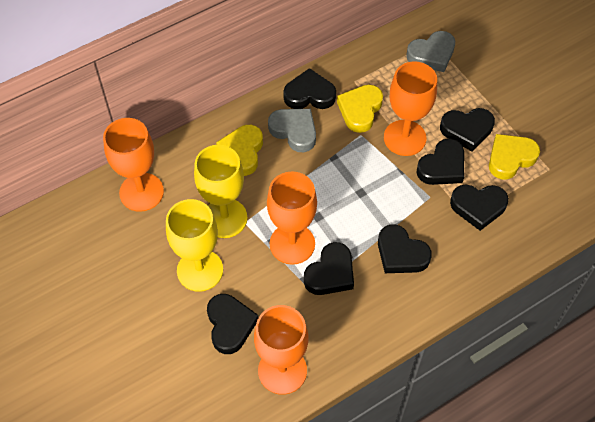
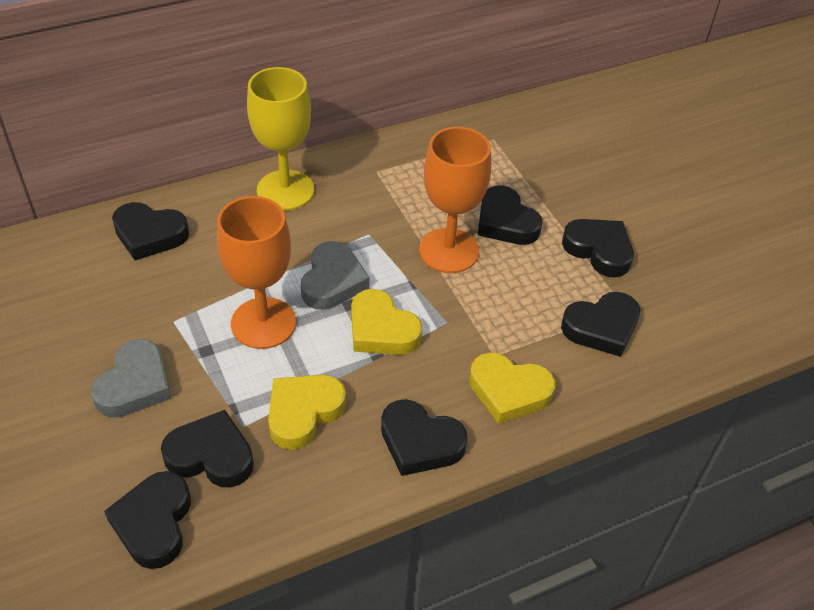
orange goblet: 4 -> 2
yellow goblet: 2 -> 1

